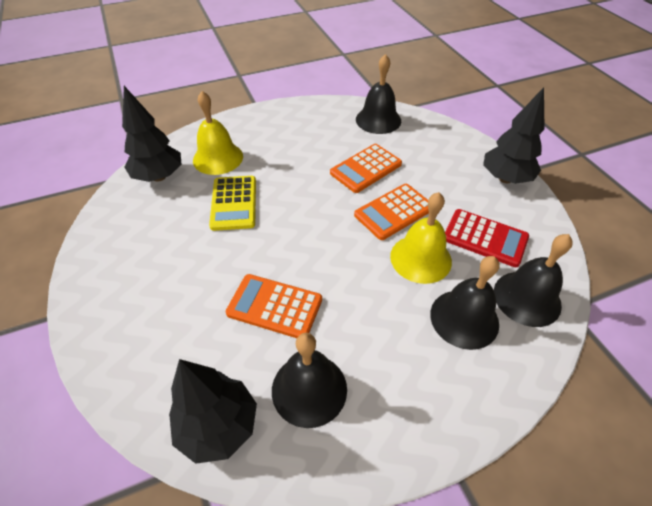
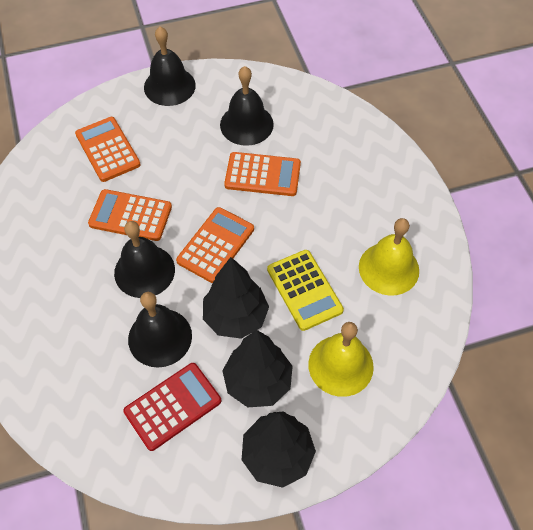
orange calculator: 3 -> 4

